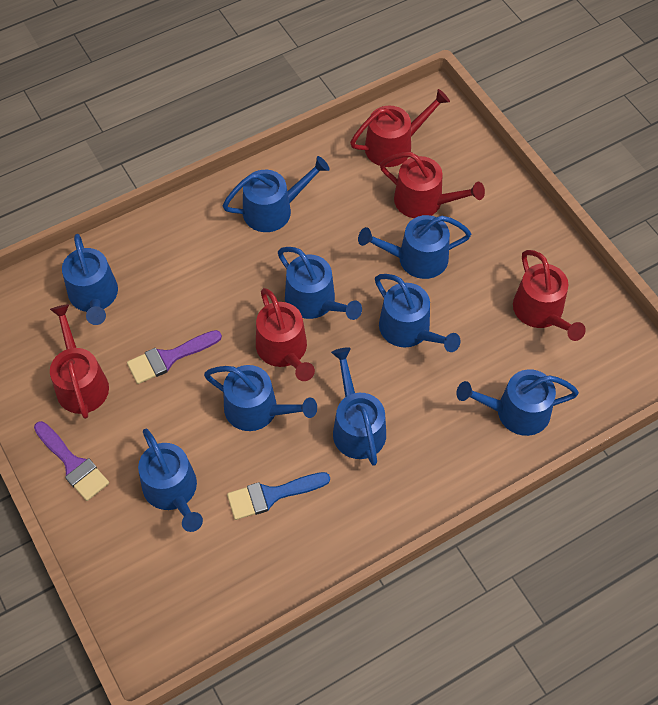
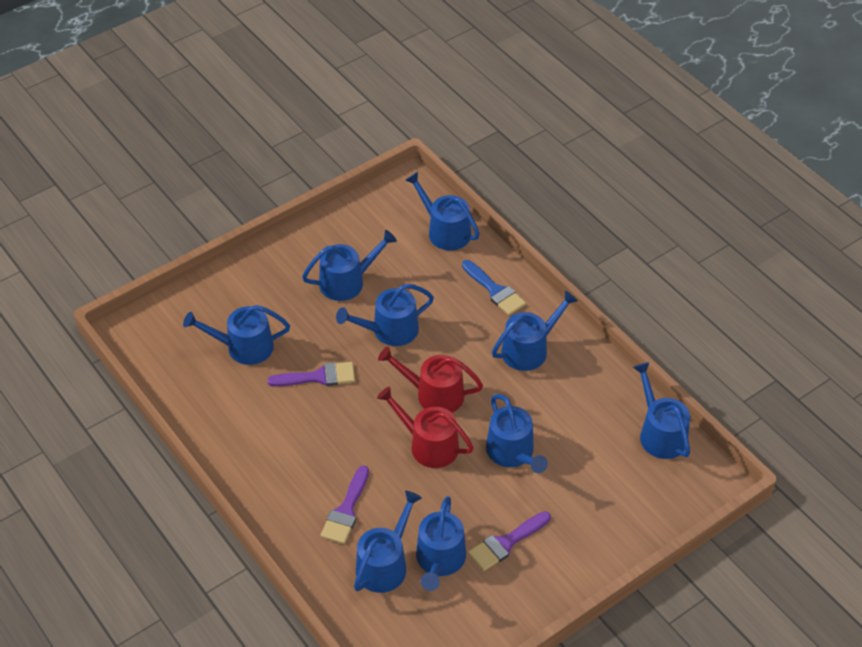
purple brush: 2 -> 3
red watering can: 5 -> 2

